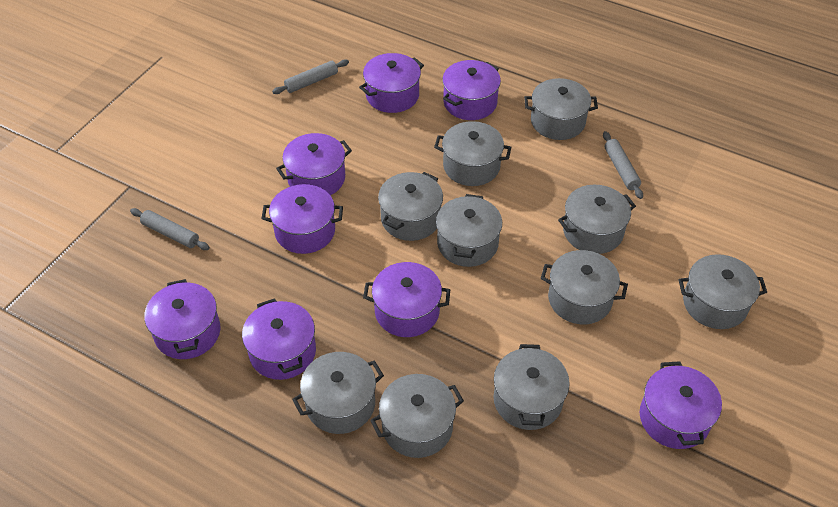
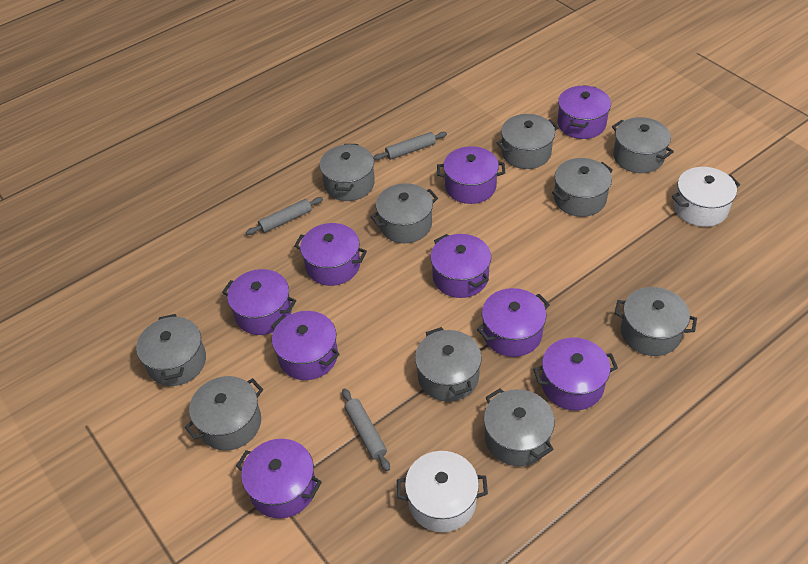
purple pot: 8 -> 9
white pot: 0 -> 2

